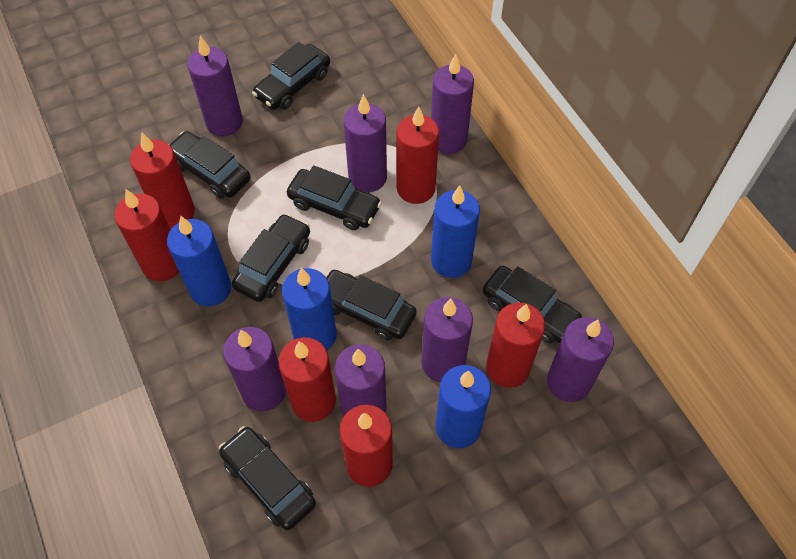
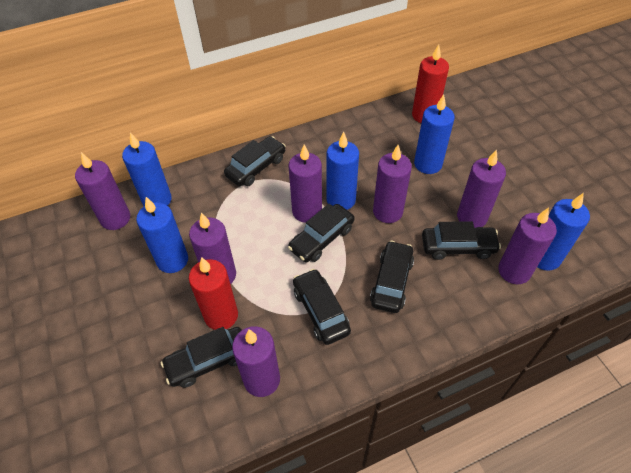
black car: 7 -> 6
blue candle: 4 -> 5
red candle: 6 -> 2

